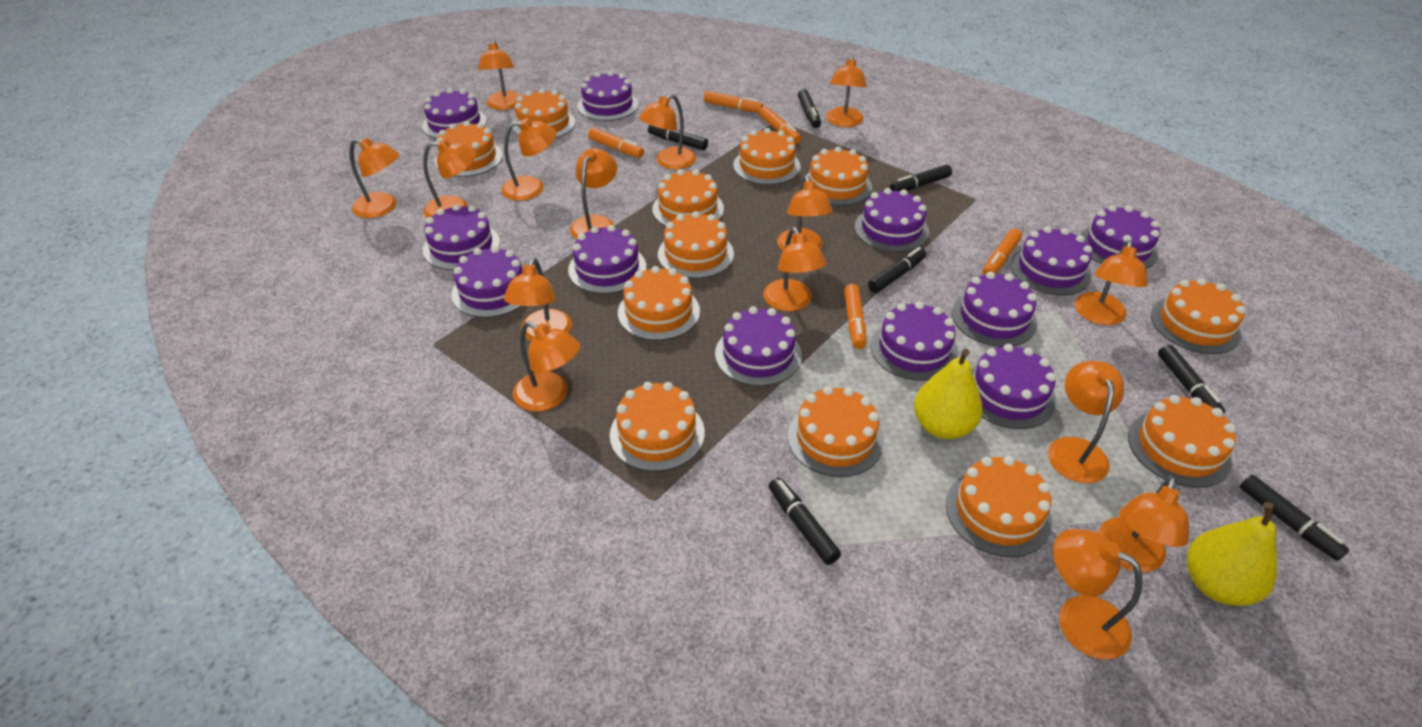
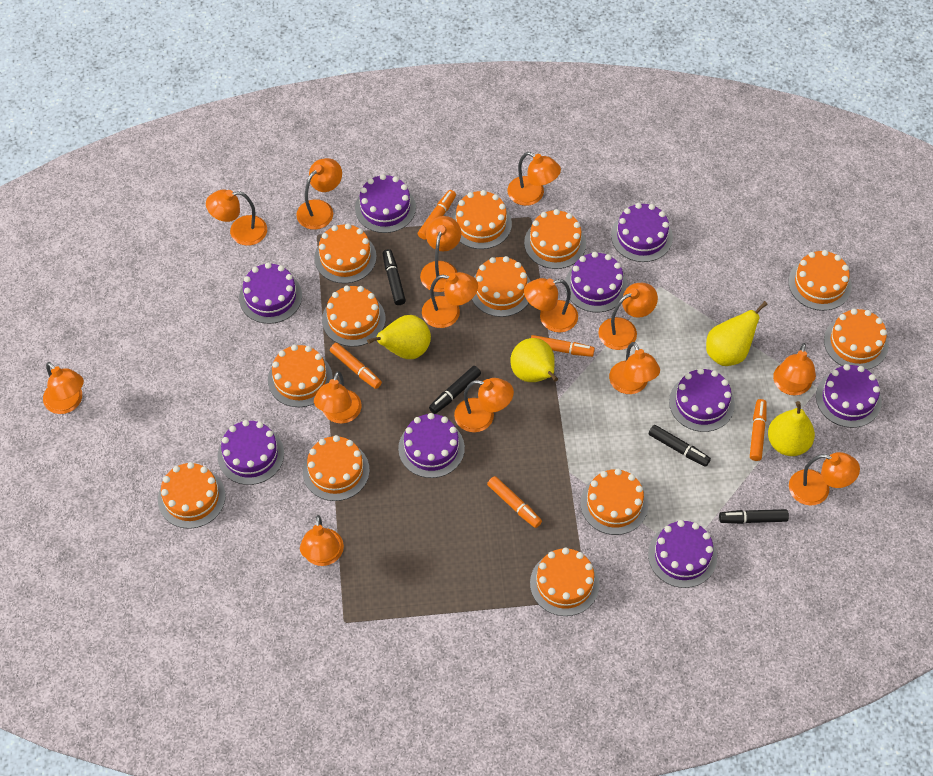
black marker: 7 -> 4
orange lamp: 15 -> 14
purple cake: 12 -> 9
yellow pear: 2 -> 4

